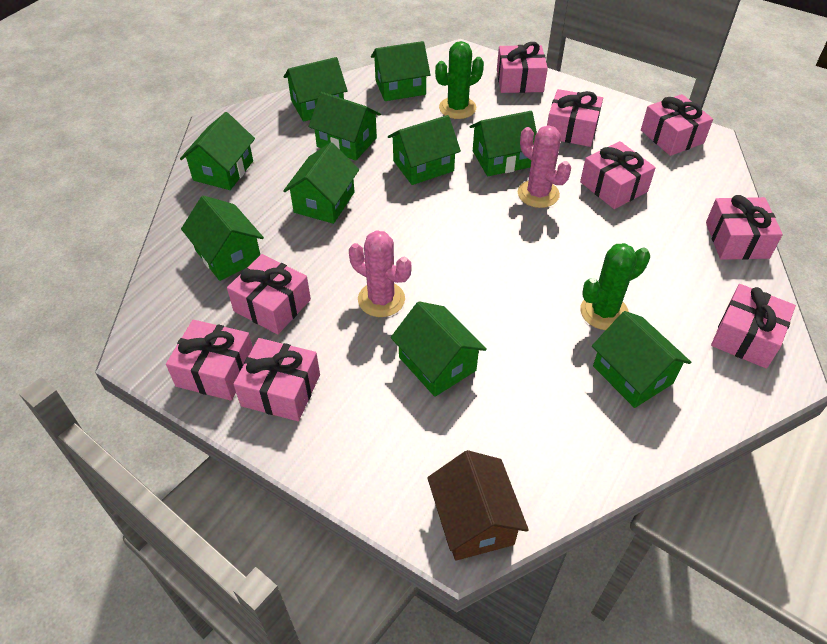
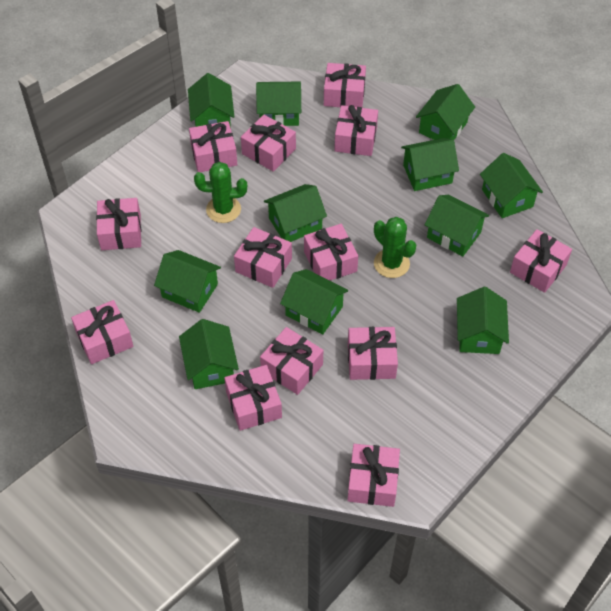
brown house: 1 -> 0
green house: 10 -> 11
pink cactus: 2 -> 0
pink gift: 9 -> 13

